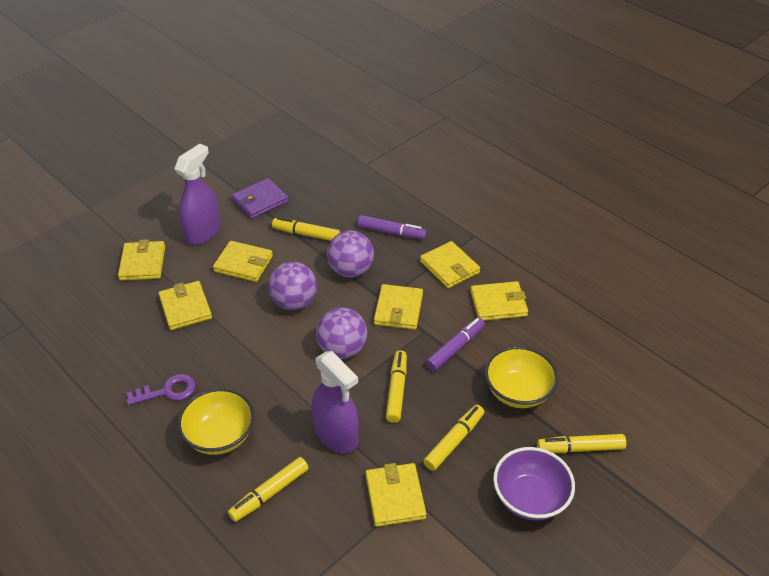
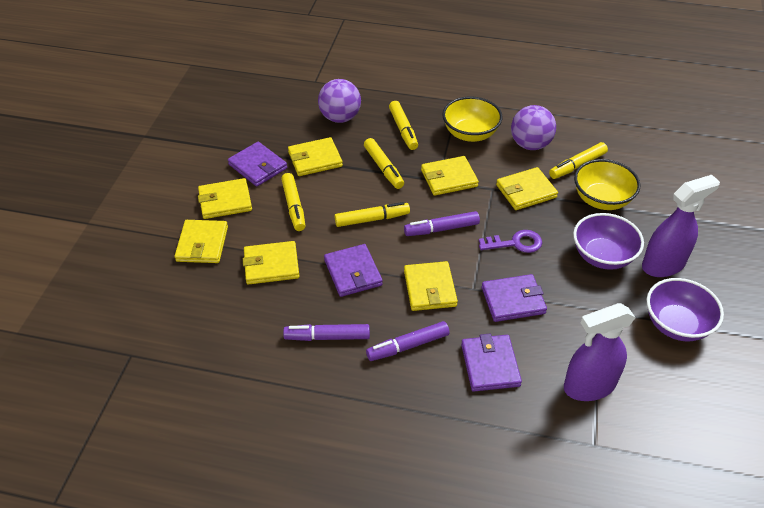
purple ball: 3 -> 2
purple bowl: 1 -> 2
purple marker: 2 -> 3
purple wallet: 1 -> 4

